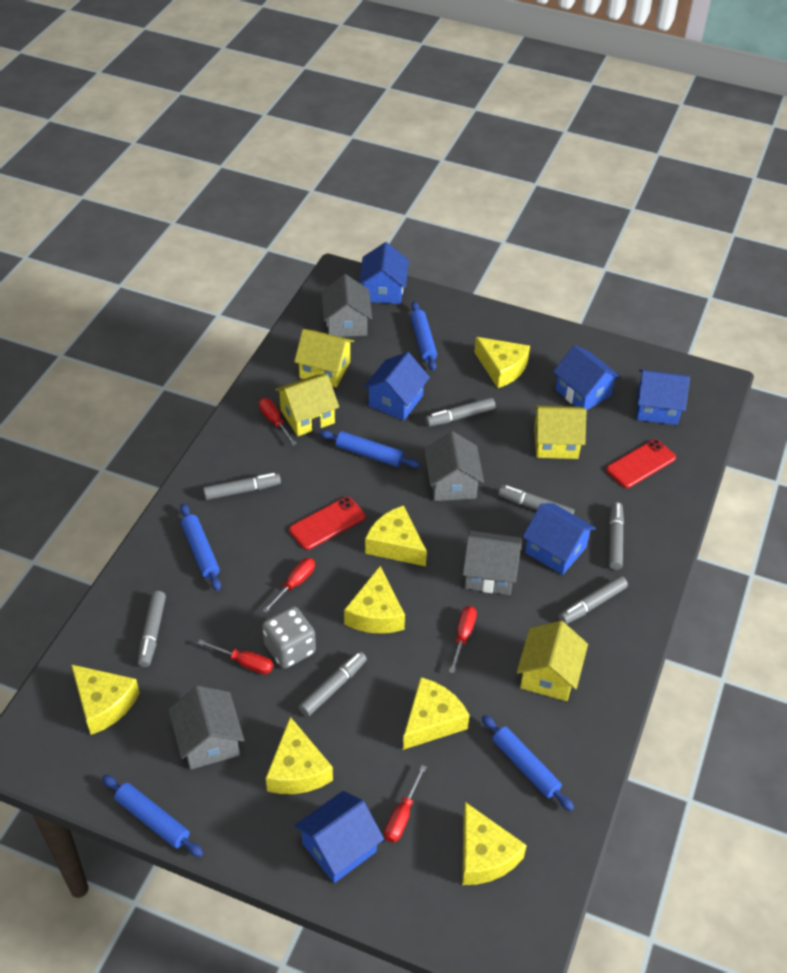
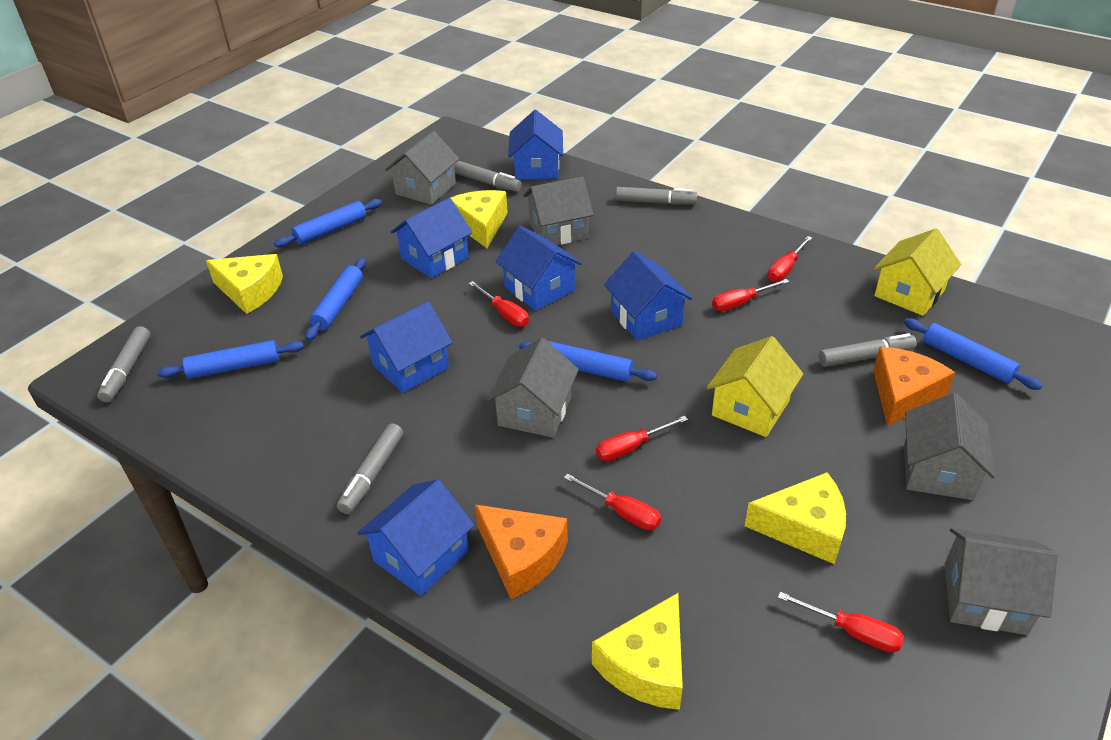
grey dice: 1 -> 0
grey house: 4 -> 5
grey marker: 7 -> 5
orange cheese: 0 -> 2
red phone: 2 -> 0
red screwdriver: 5 -> 6
yellow cheese: 7 -> 4
yellow house: 4 -> 2

